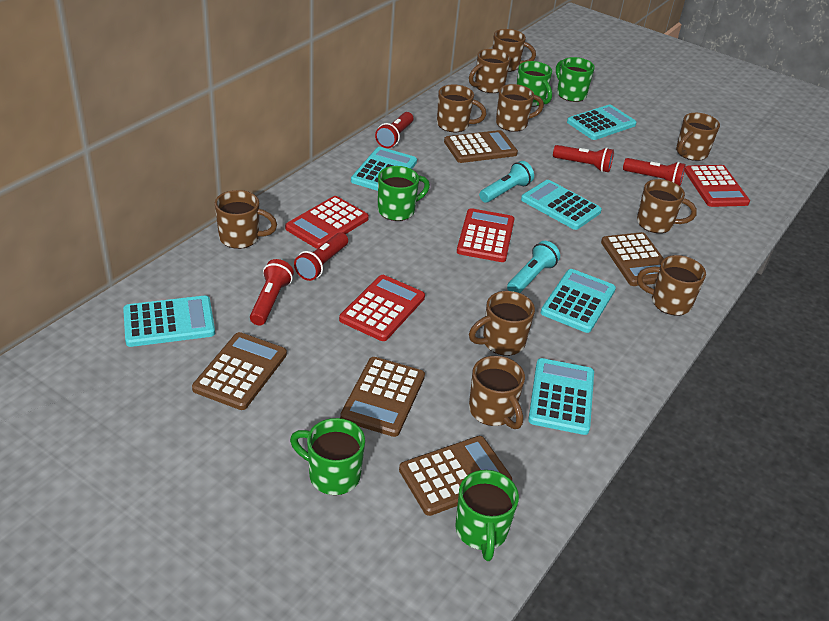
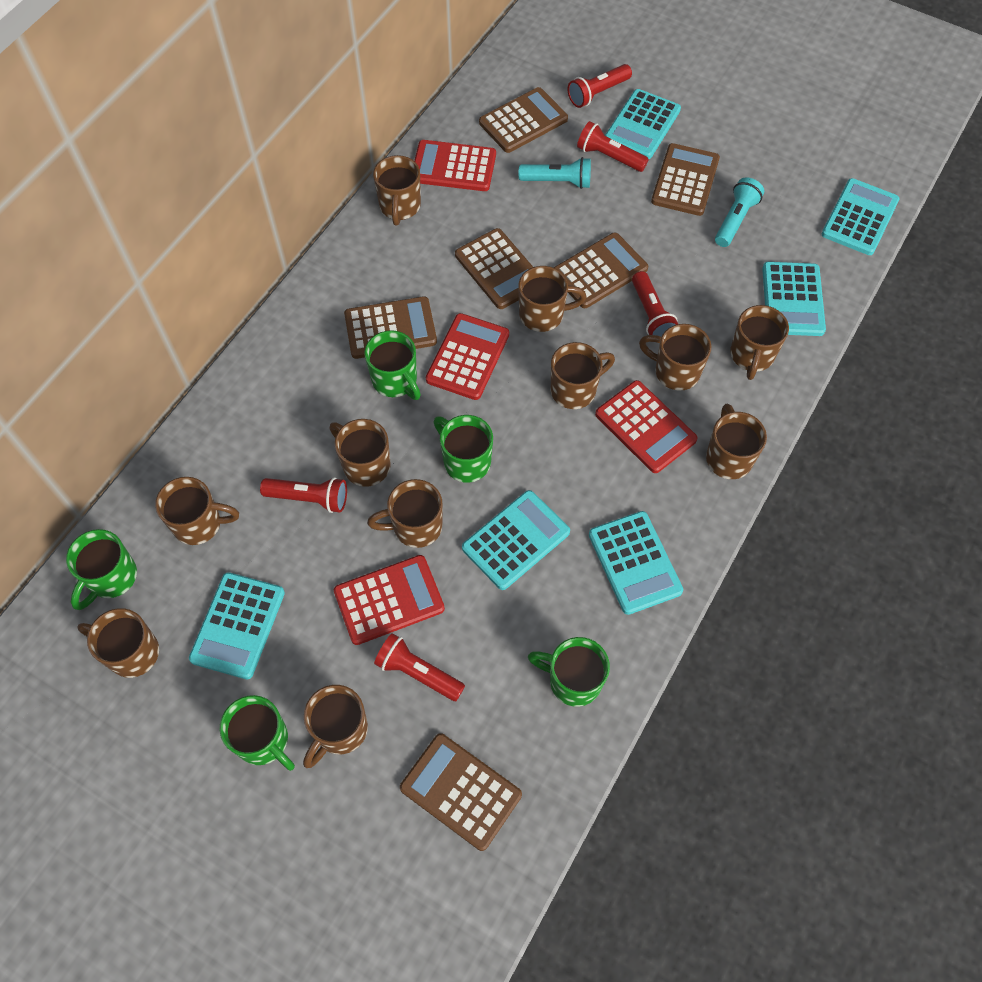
brown calculator: 5 -> 6
brown mug: 10 -> 11

